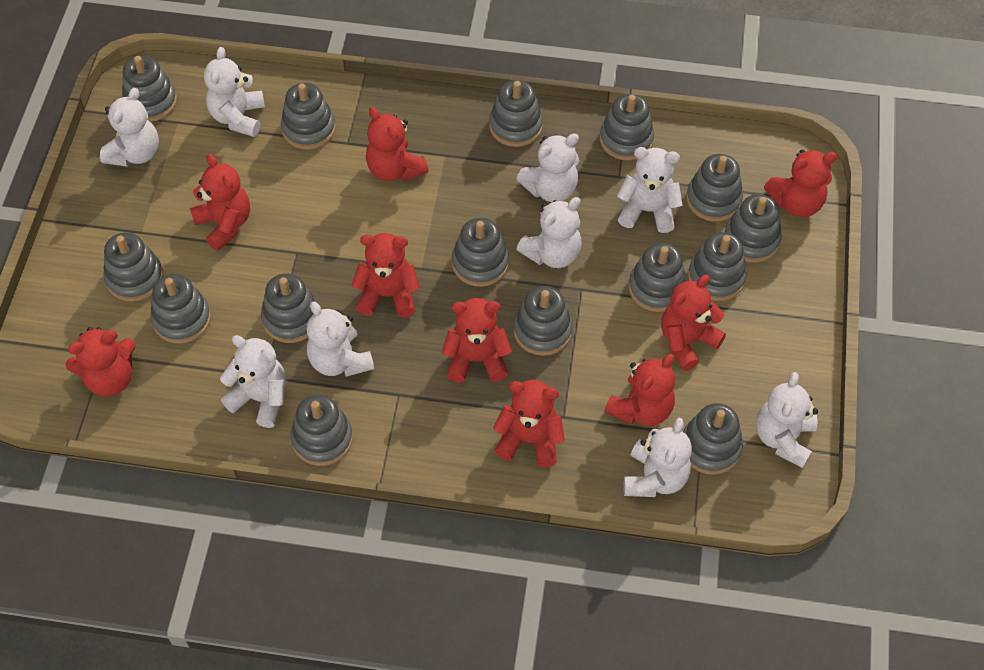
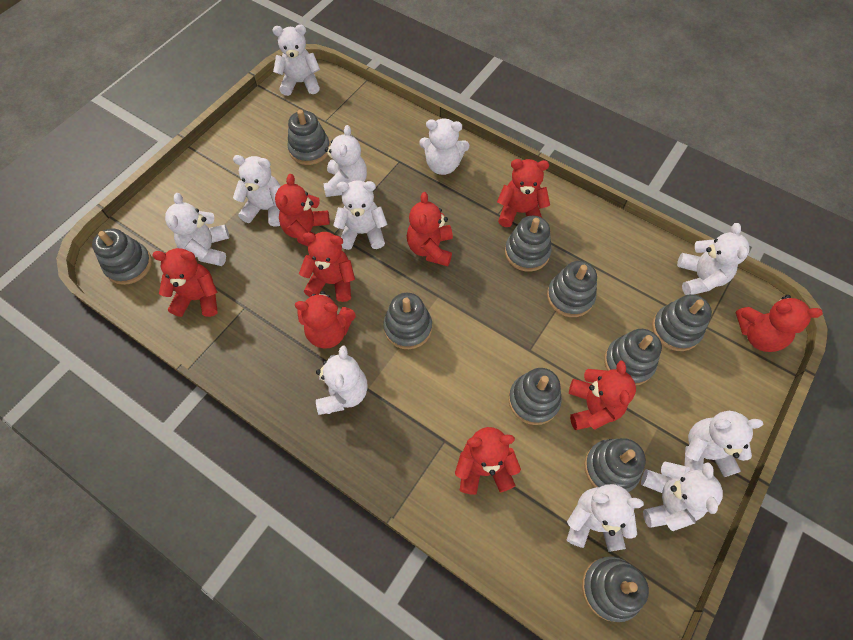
grey stacking toy: 15 -> 10
white teddy bear: 9 -> 11

